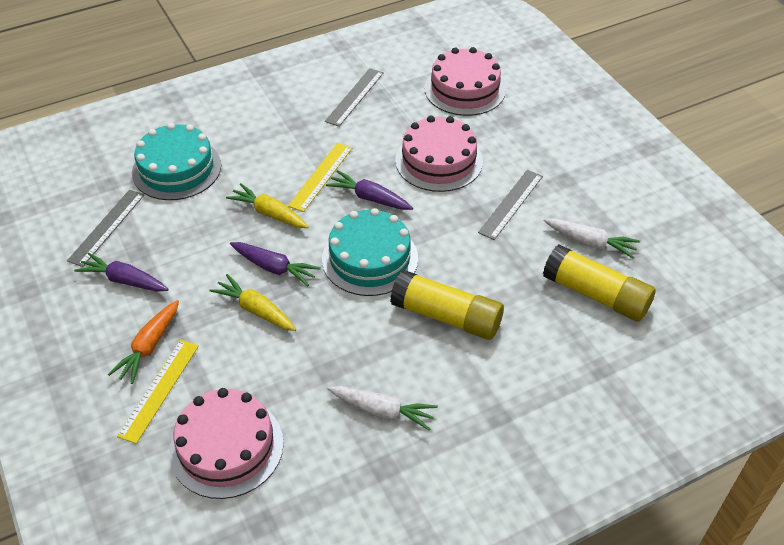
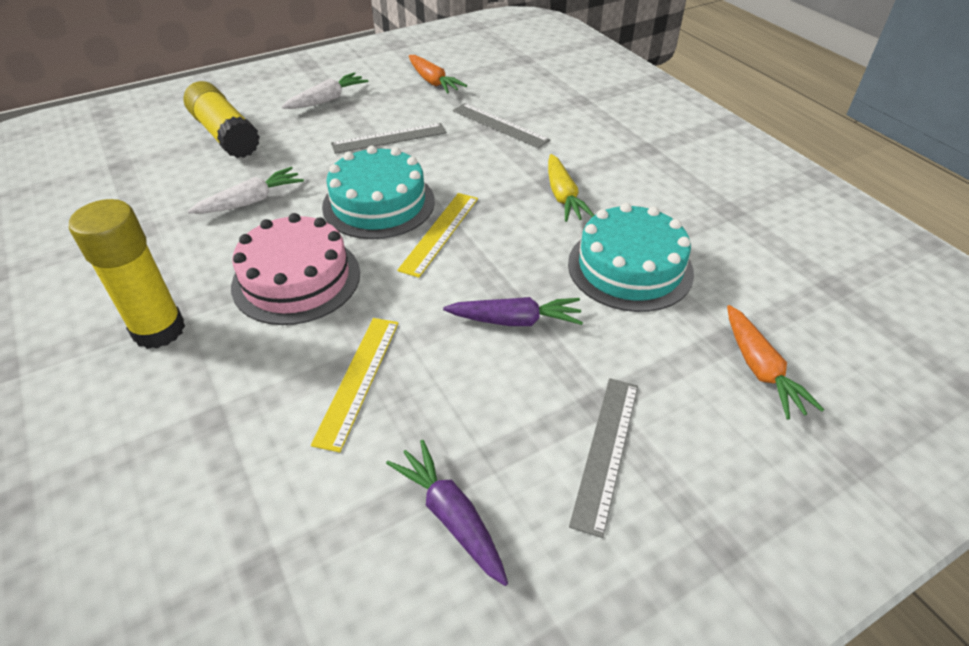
orange carrot: 1 -> 2
pink cake: 3 -> 1
purple carrot: 3 -> 2
yellow carrot: 2 -> 1

